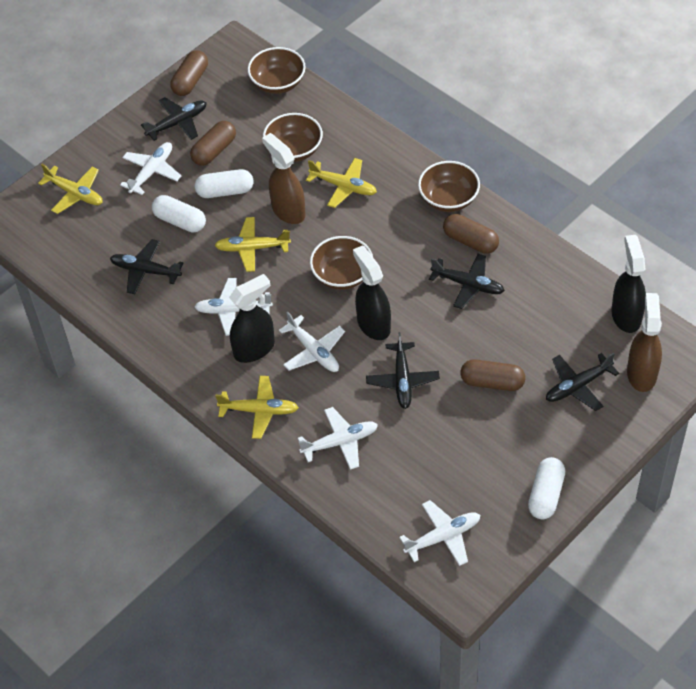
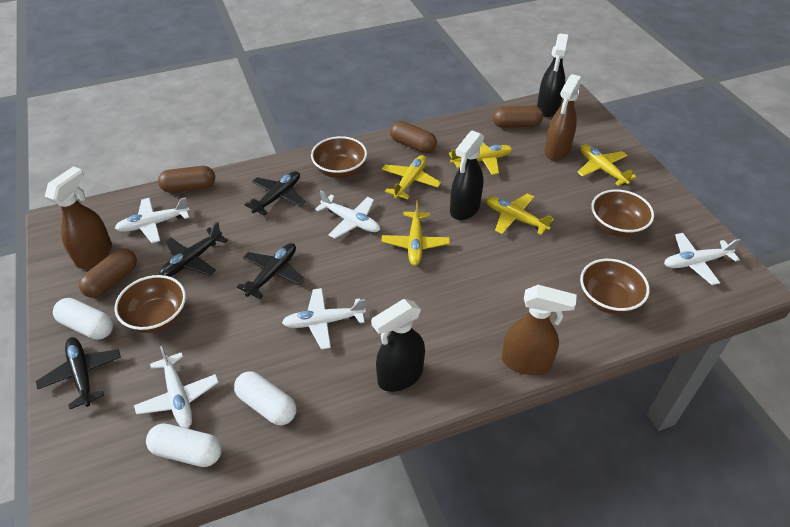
black plane: 5 -> 4
brown spray bottle: 2 -> 3
yellow plane: 4 -> 5

